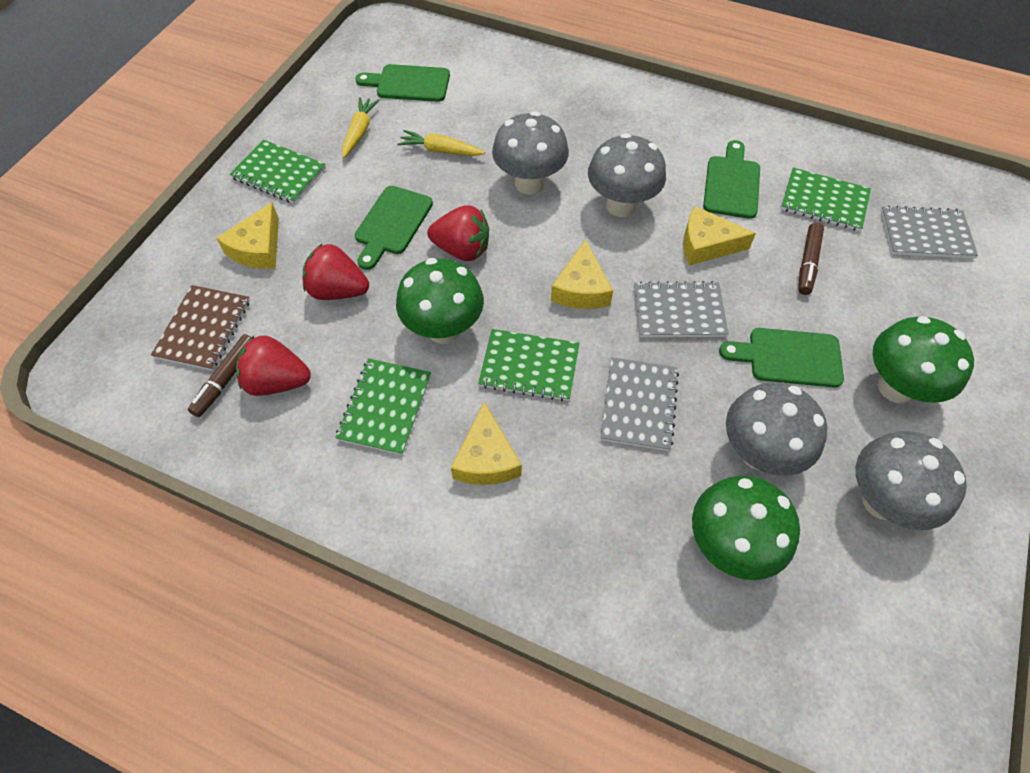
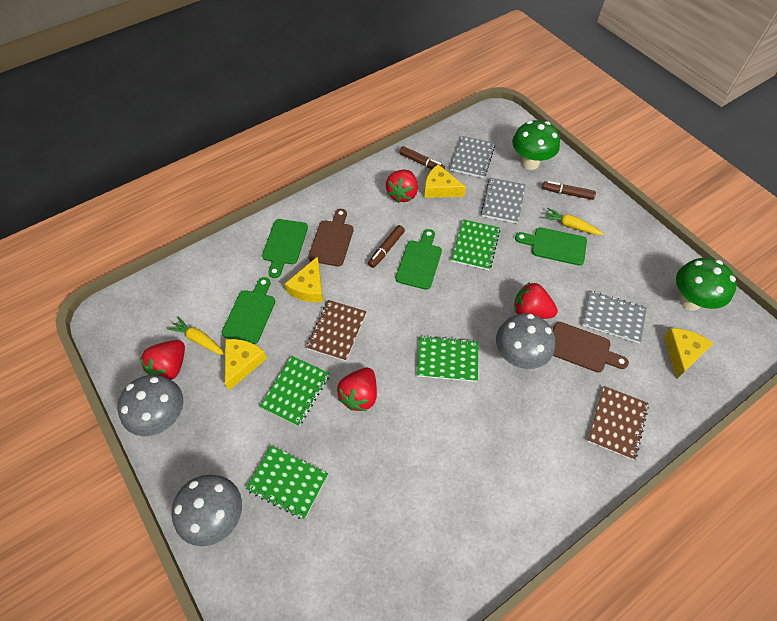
brown cutting board: 0 -> 2
brown marker: 2 -> 3
brown notebook: 1 -> 2
green mushroom: 3 -> 2
grey mushroom: 4 -> 3
red strawberry: 3 -> 4

